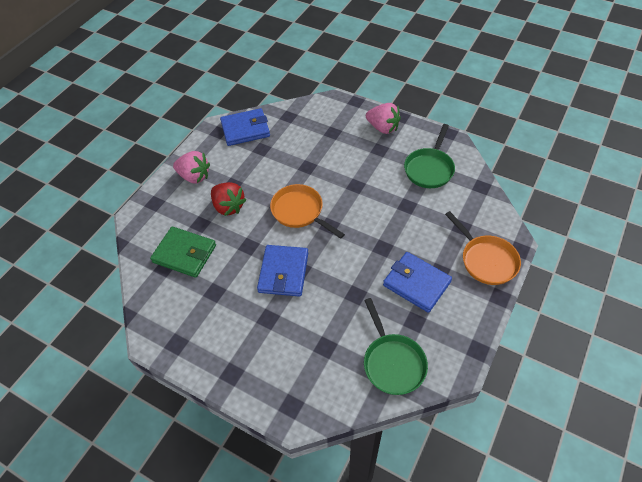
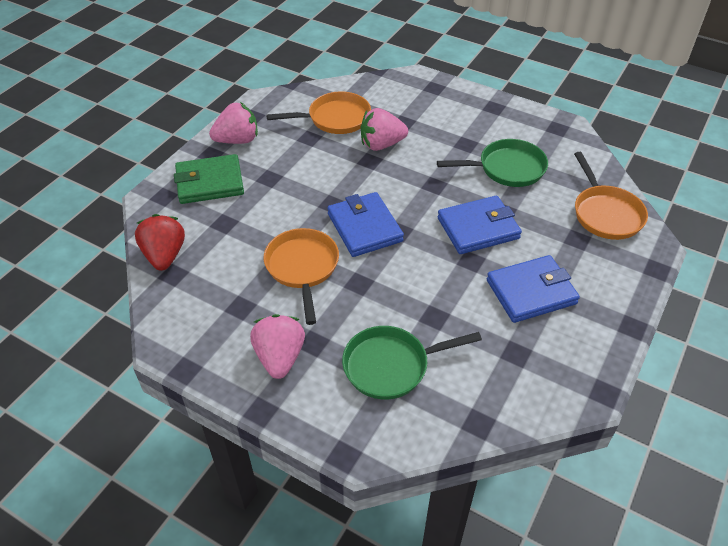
orange pan: 2 -> 3
pink strawberry: 2 -> 3

